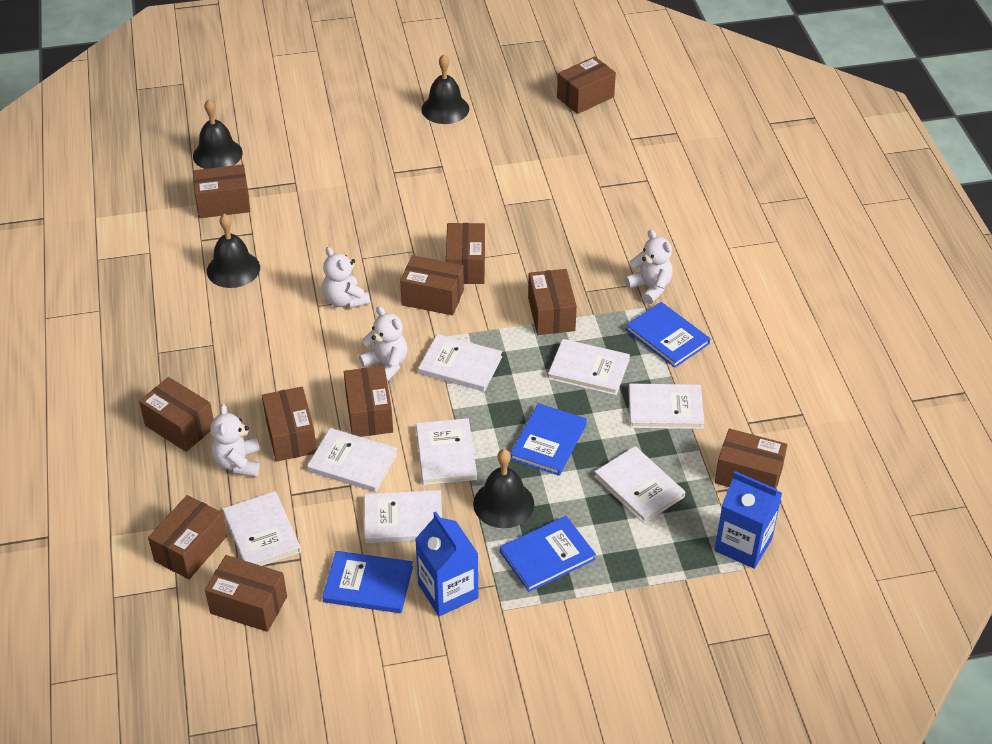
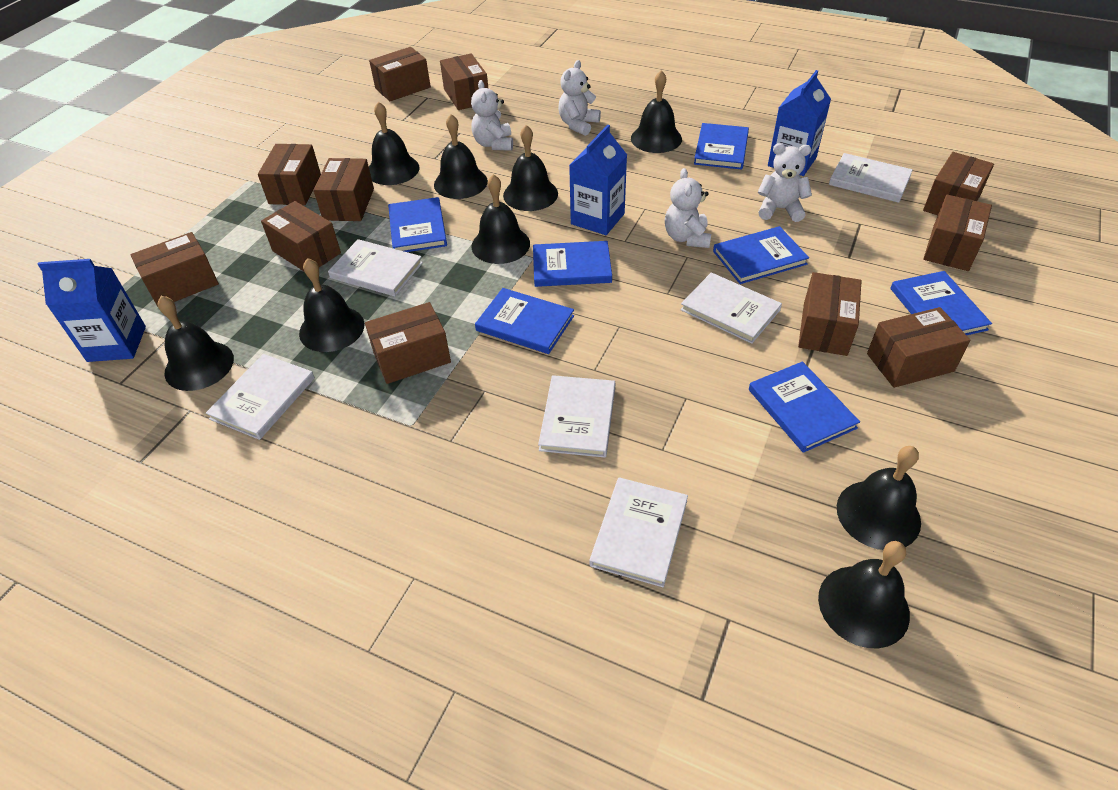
black bell: 4 -> 9
blue book: 4 -> 7
blue carton: 2 -> 3
white book: 8 -> 6

